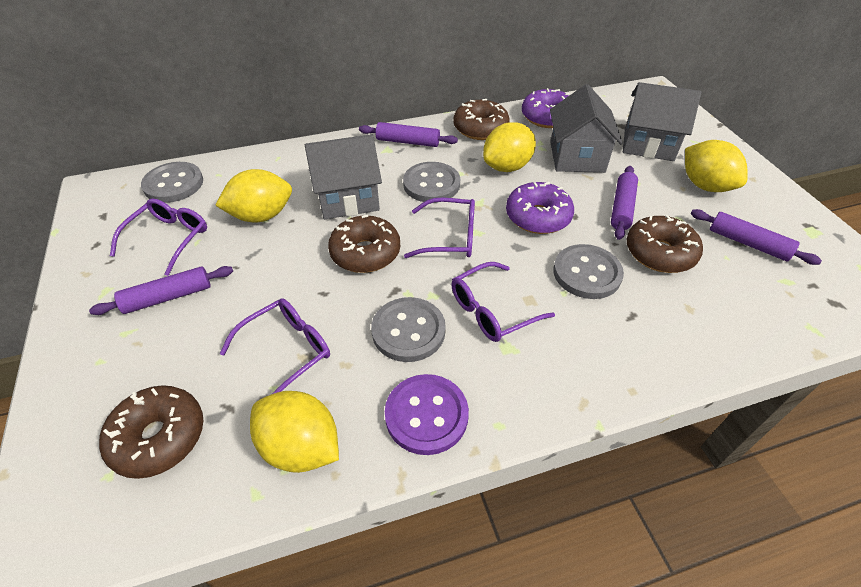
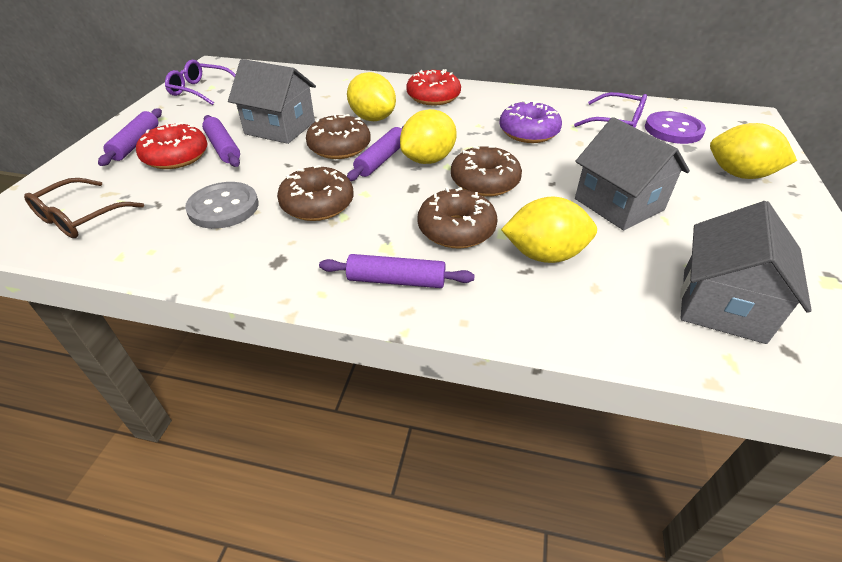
brown glasses: 0 -> 1
grey button: 4 -> 1
purple donut: 2 -> 1
purple glasses: 4 -> 2
red donut: 0 -> 2

